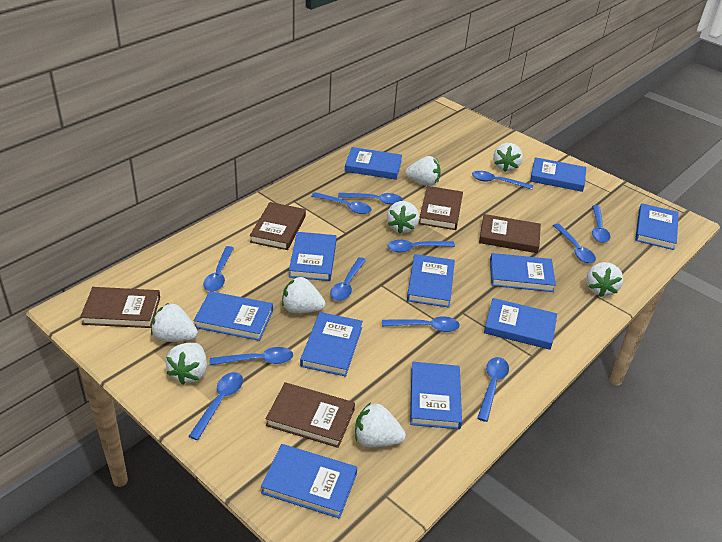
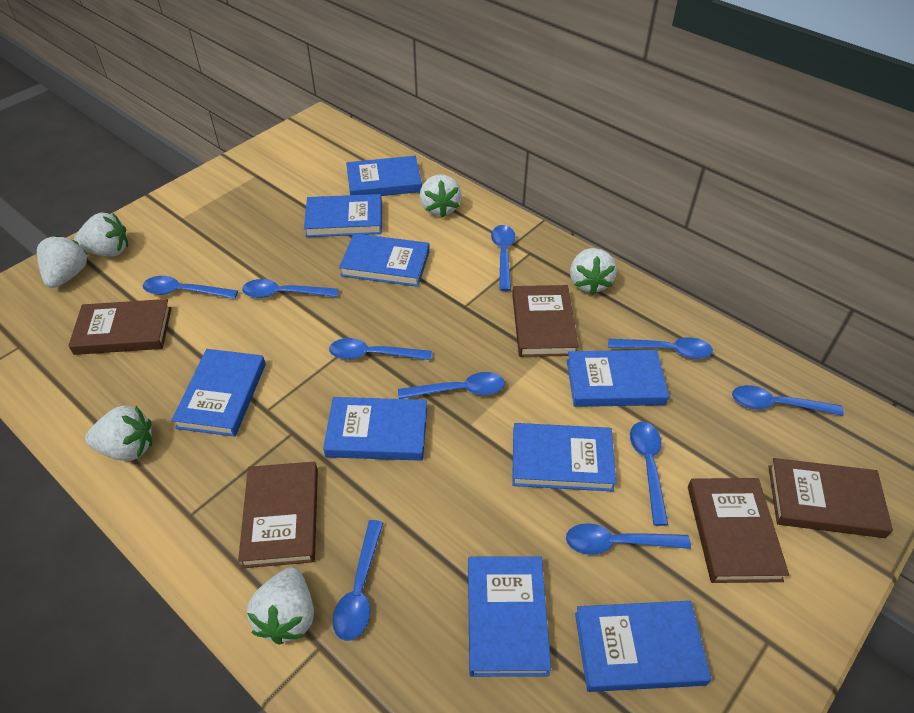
blue book: 11 -> 9
blue spoon: 12 -> 10
white strawberry: 8 -> 6

